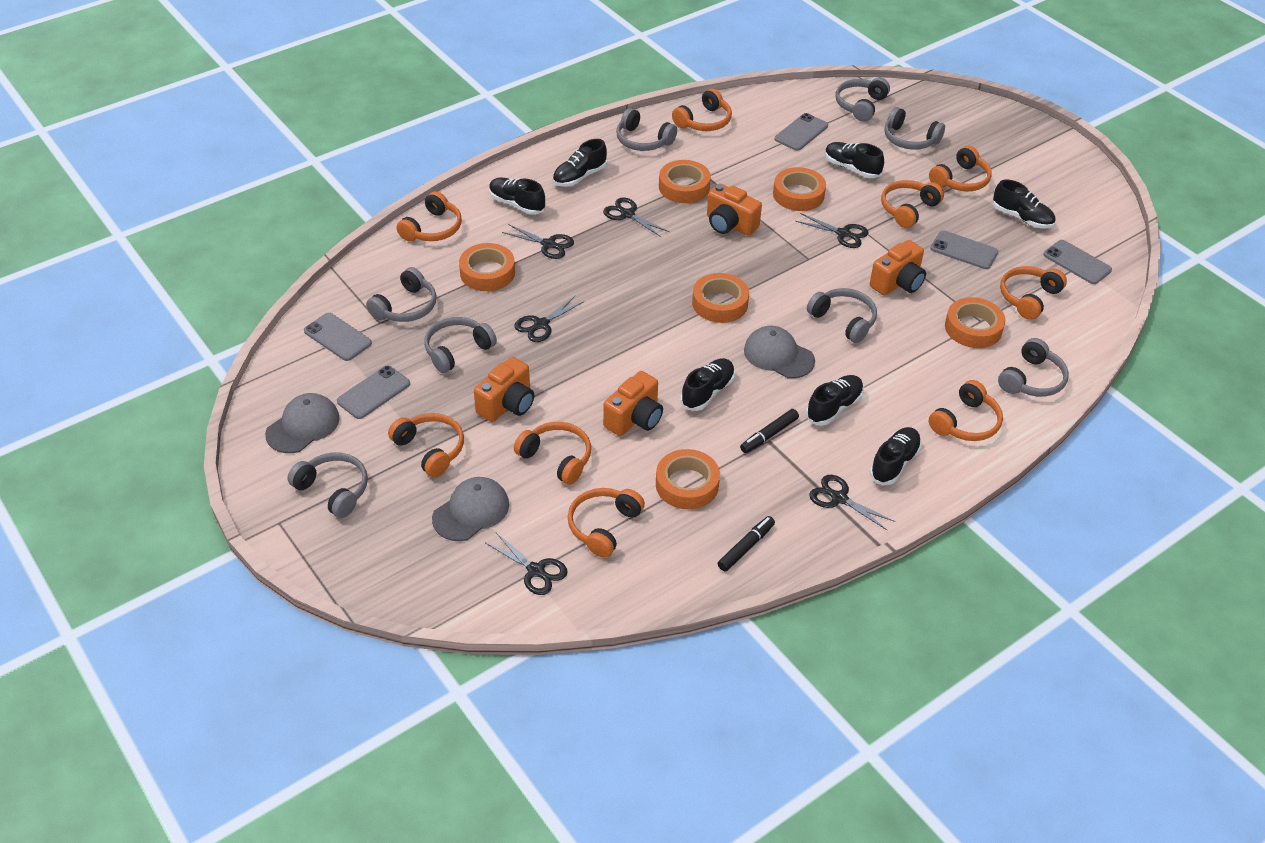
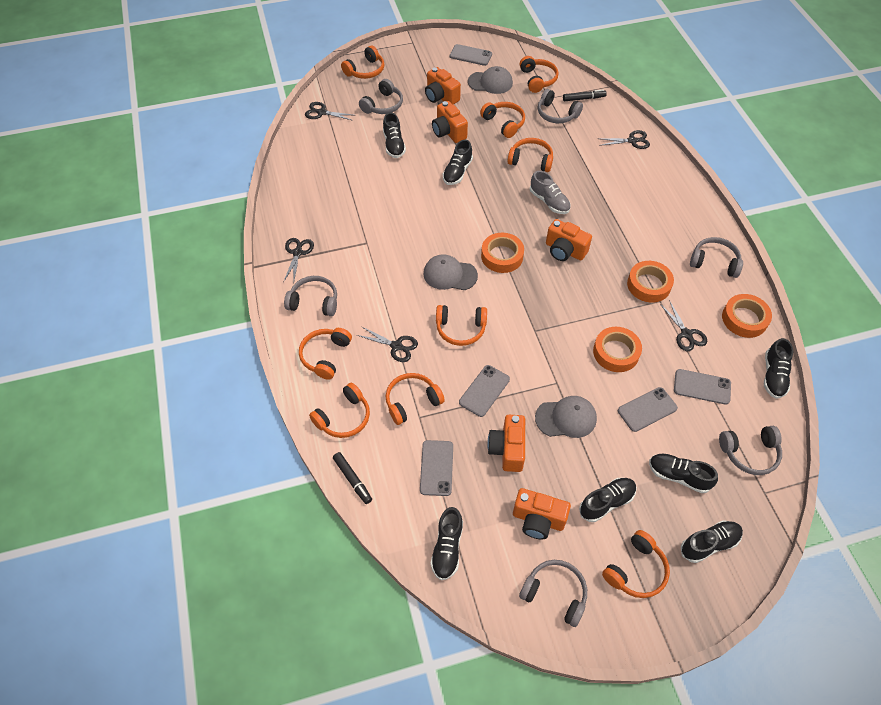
black scissors: 6 -> 5
grey headphones: 8 -> 6
grey shoe: 0 -> 1
orange camera: 4 -> 5
orange tape: 6 -> 4

